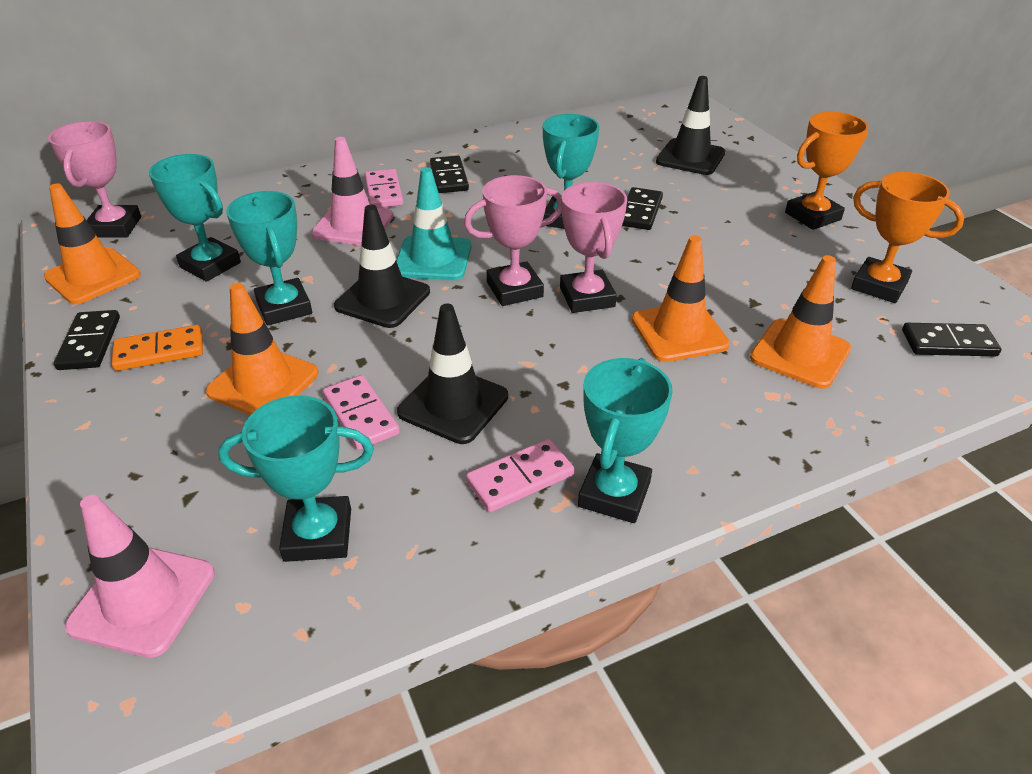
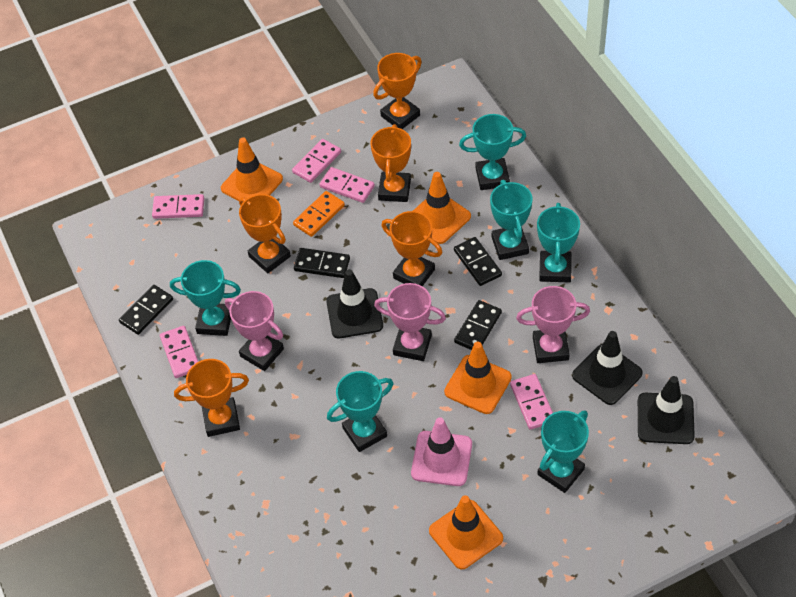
orange trophy: 2 -> 5
pink domino: 3 -> 5
pink traffic cone: 2 -> 1
turquoise traffic cone: 1 -> 0
turquoise trophy: 5 -> 6

